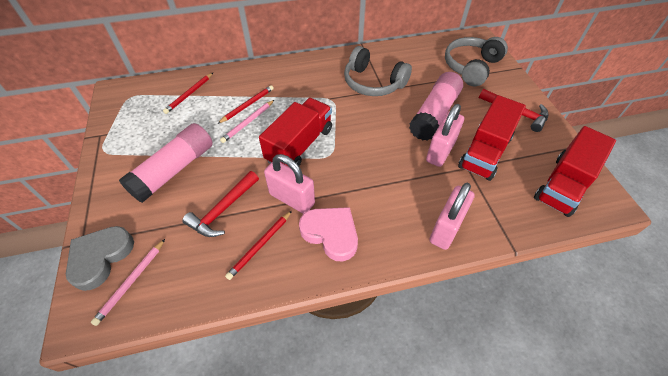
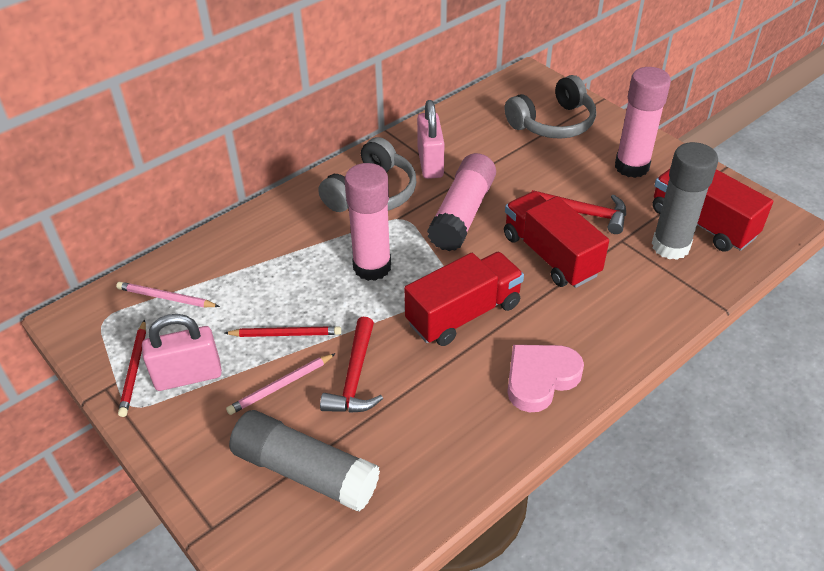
grey glue stick: 0 -> 2
grey heart: 1 -> 0
pink glue stick: 2 -> 3
pink padlock: 3 -> 2
red pencil: 3 -> 2

